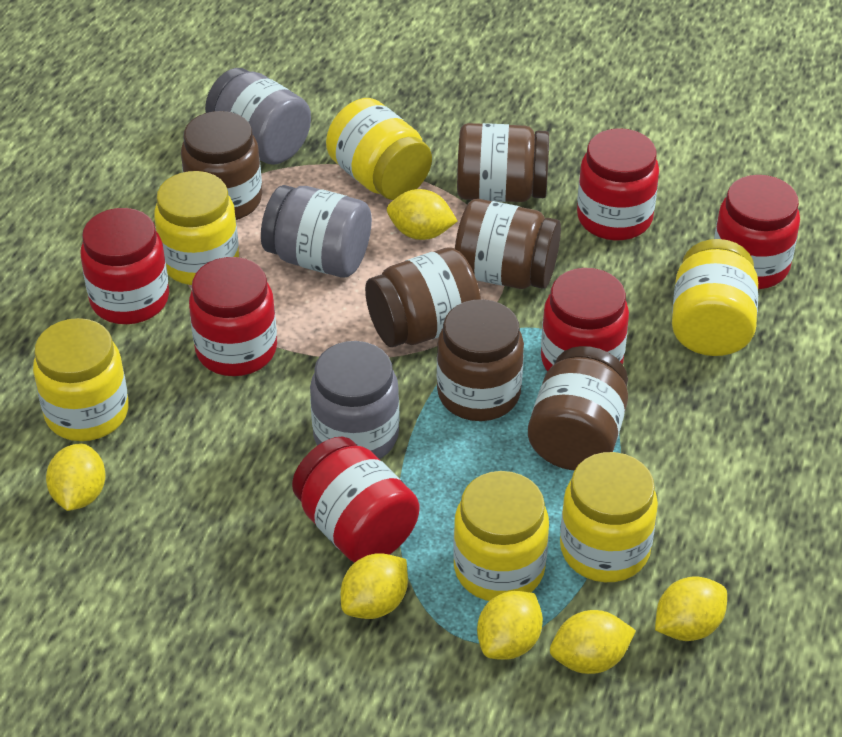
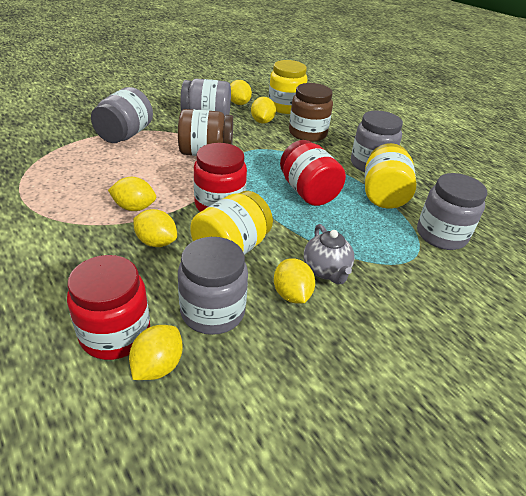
brown jar: 6 -> 2
grey jar: 3 -> 5
grey teapot: 0 -> 1
red jar: 6 -> 3
yellow jar: 6 -> 3

